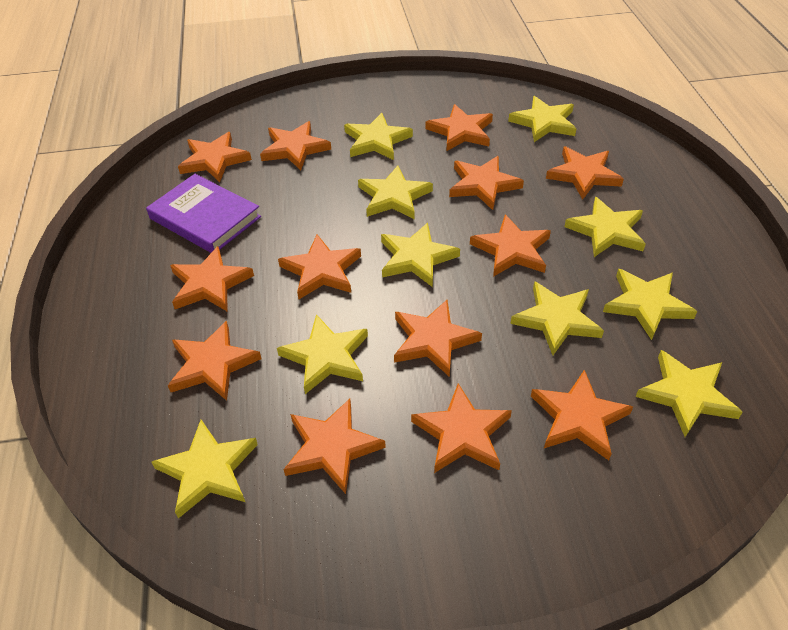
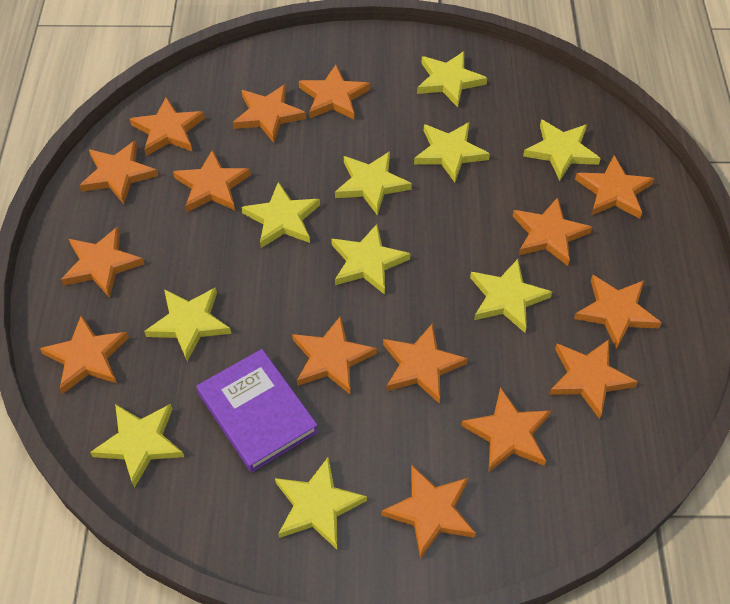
orange star: 13 -> 15

